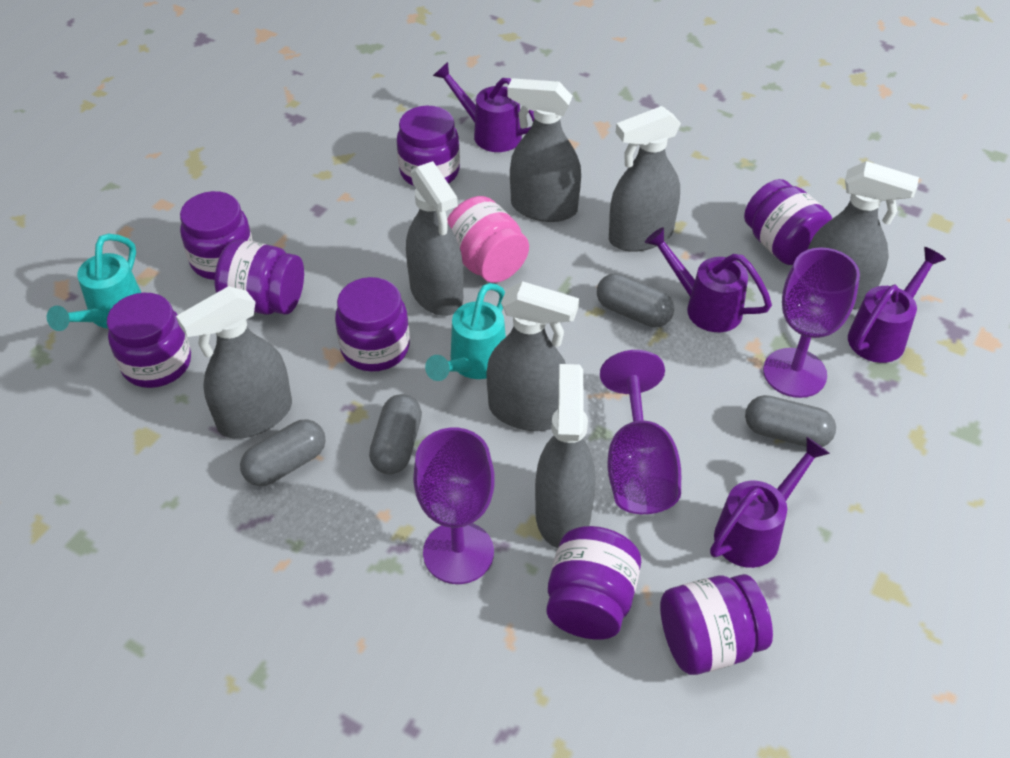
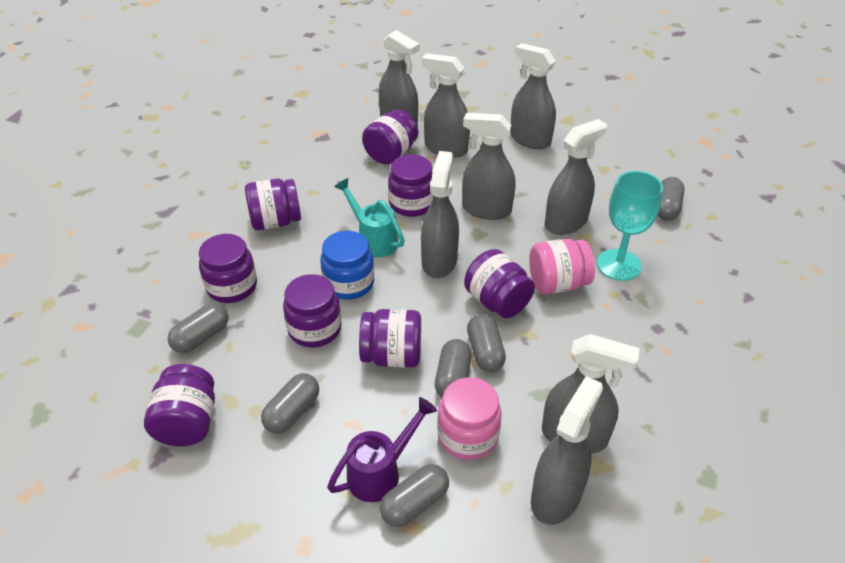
blue jar: 0 -> 1
grey capsule: 4 -> 6
grey spray bottle: 7 -> 8
pink jar: 1 -> 2
purple goblet: 3 -> 0
purple watering can: 4 -> 1
turquoise goblet: 0 -> 1
turquoise watering can: 2 -> 1

